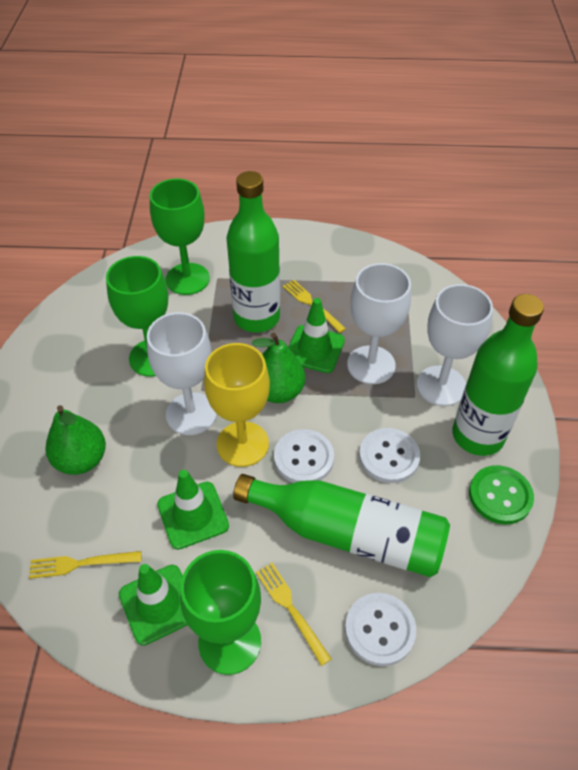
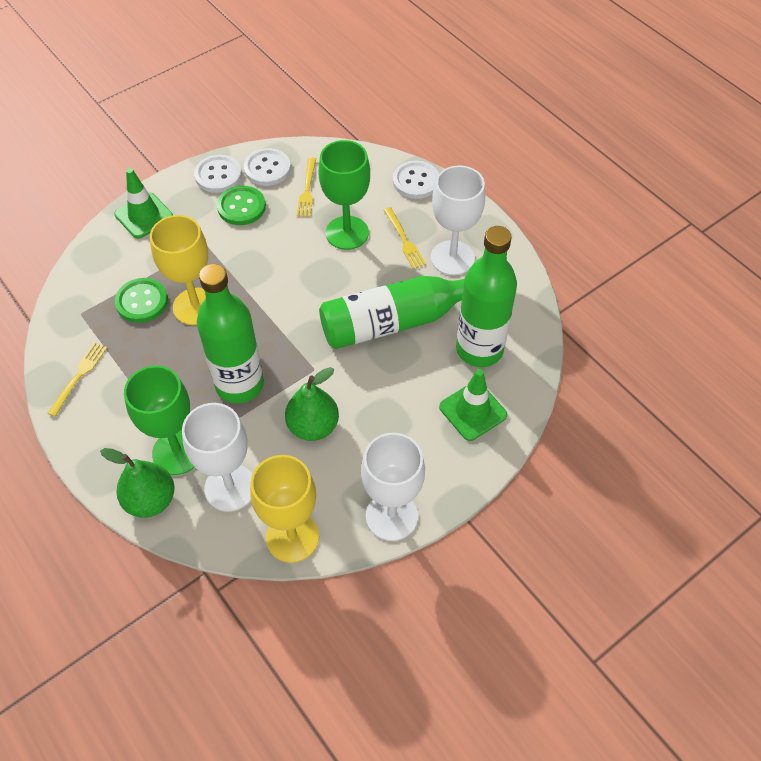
green button: 1 -> 2
green goblet: 3 -> 2
green traffic cone: 3 -> 2
yellow goblet: 1 -> 2

